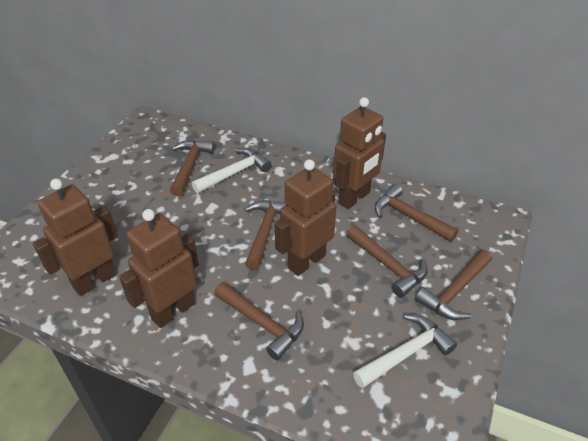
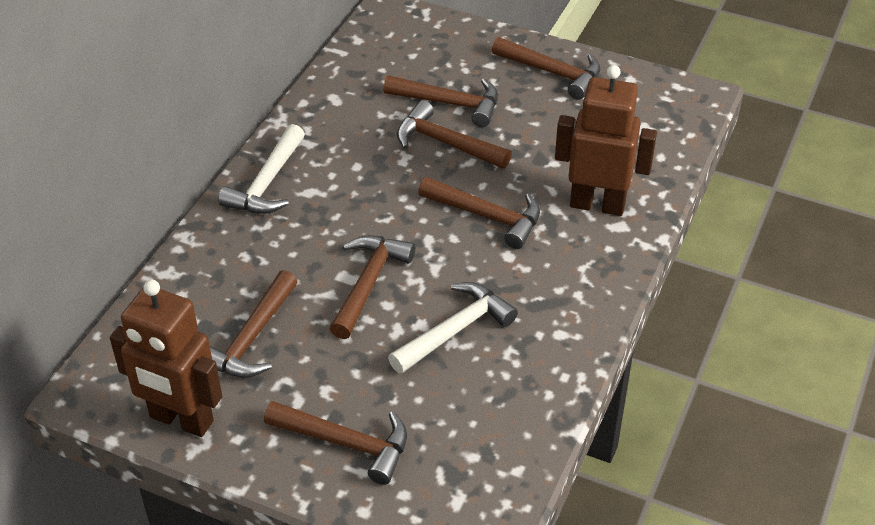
brown hammer: 6 -> 7
brown robot: 4 -> 2

